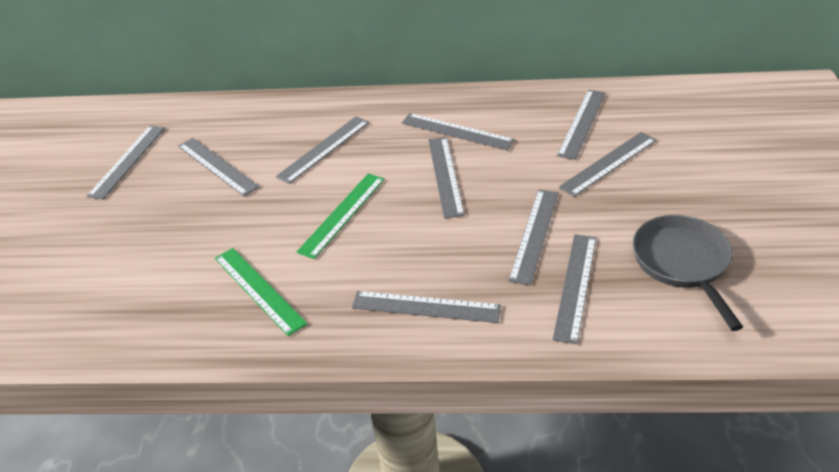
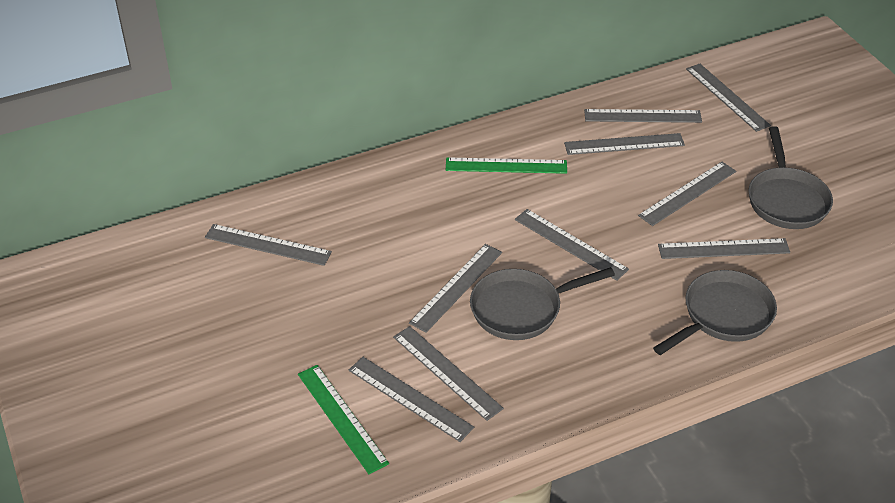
grey pan: 1 -> 3

